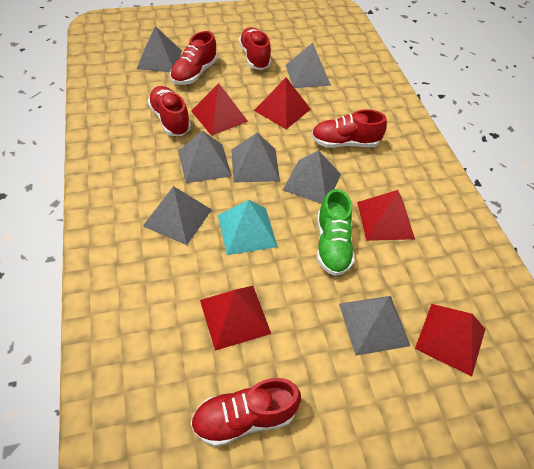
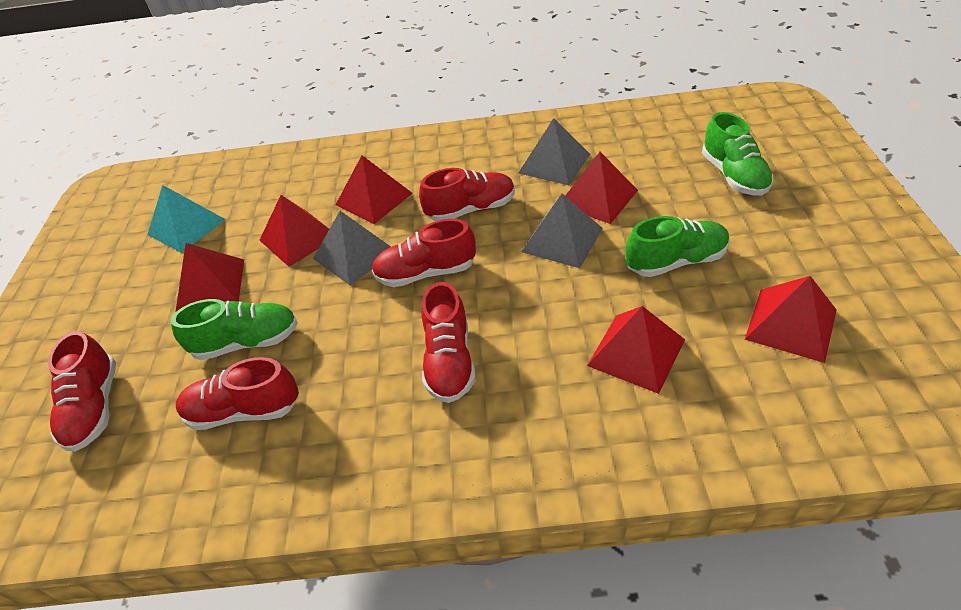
green shoe: 1 -> 3
grey pyramid: 7 -> 3
red pyramid: 5 -> 6

